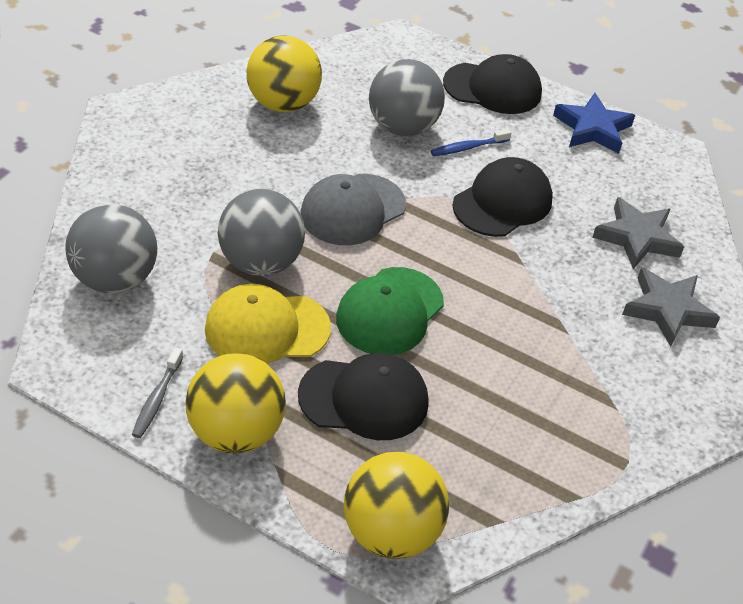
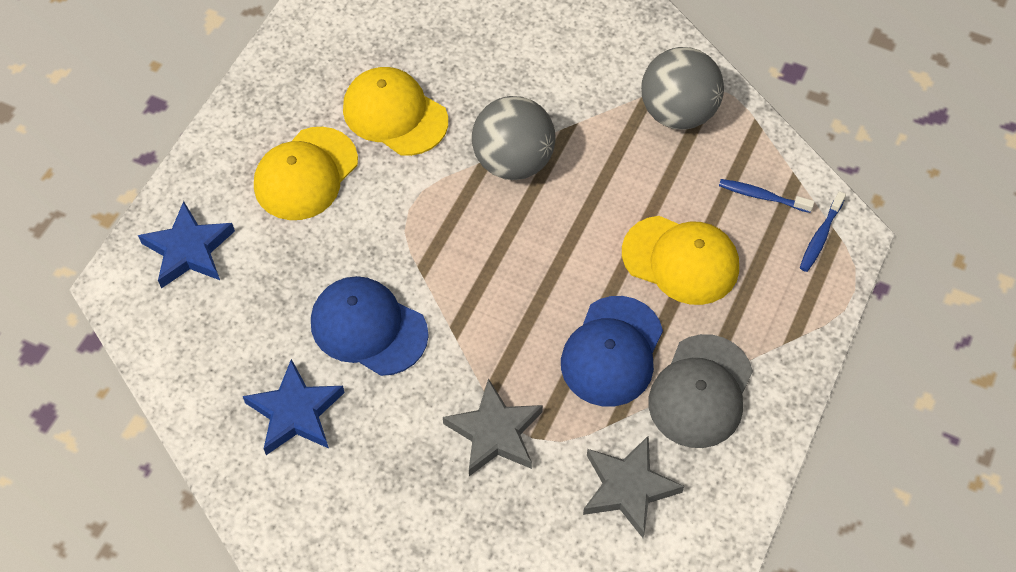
black cap: 3 -> 0
blue cap: 0 -> 2
blue star: 1 -> 2
blue toothbrush: 1 -> 2
green cap: 1 -> 0
grey ball: 3 -> 2
grey toothbrush: 1 -> 0
yellow ball: 3 -> 0
yellow cap: 1 -> 3

